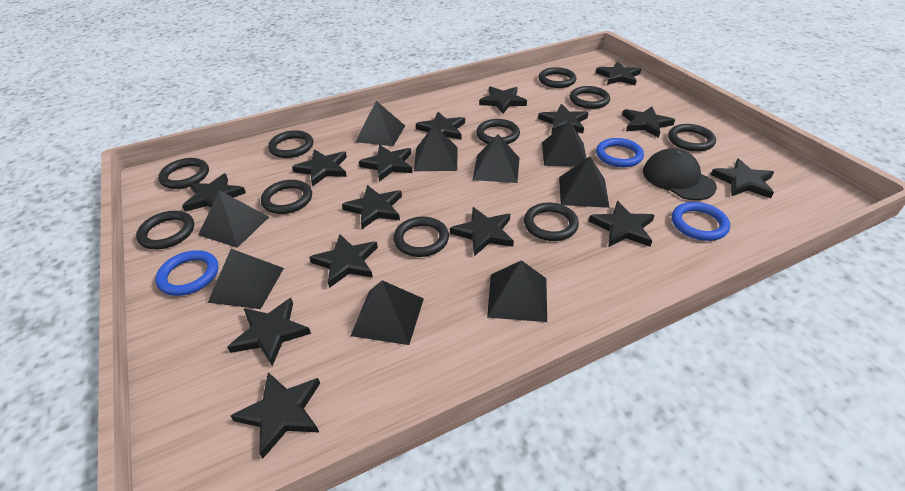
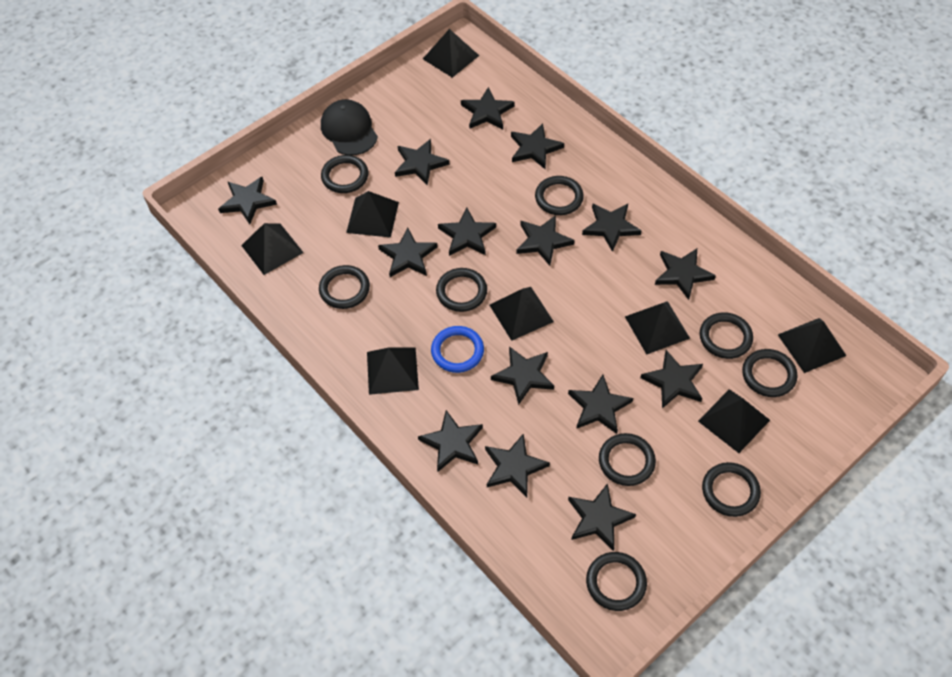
black pyramid: 9 -> 8
black ring: 10 -> 9
blue ring: 3 -> 1

